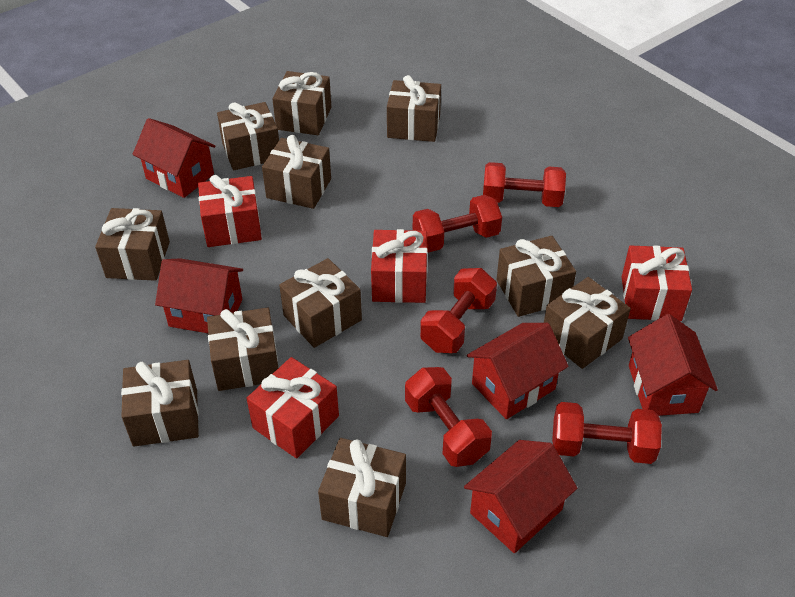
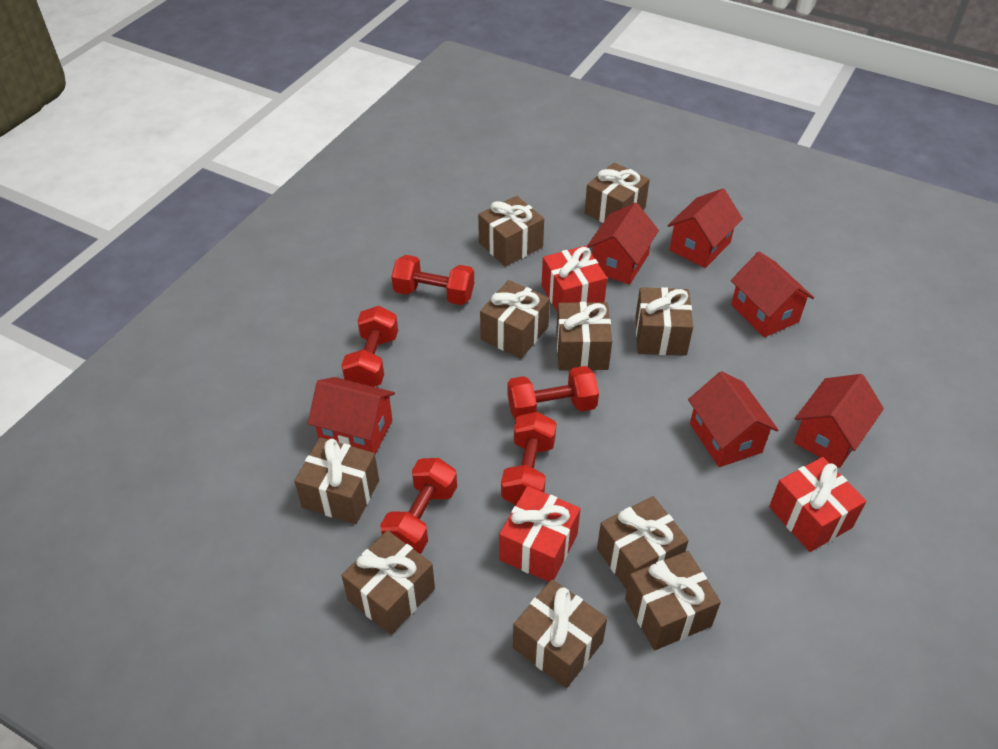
brown gift: 11 -> 10
red gift: 4 -> 3
red house: 5 -> 6

